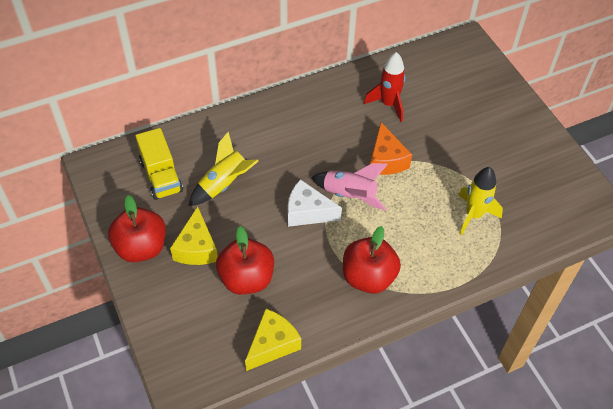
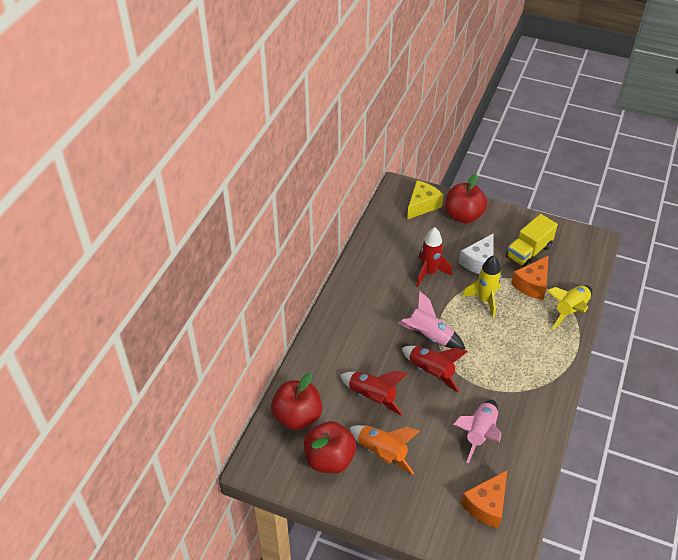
orange cheese: 1 -> 2
orange rocket: 0 -> 1
pink rocket: 1 -> 2
red rocket: 1 -> 3
yellow cheese: 2 -> 1

